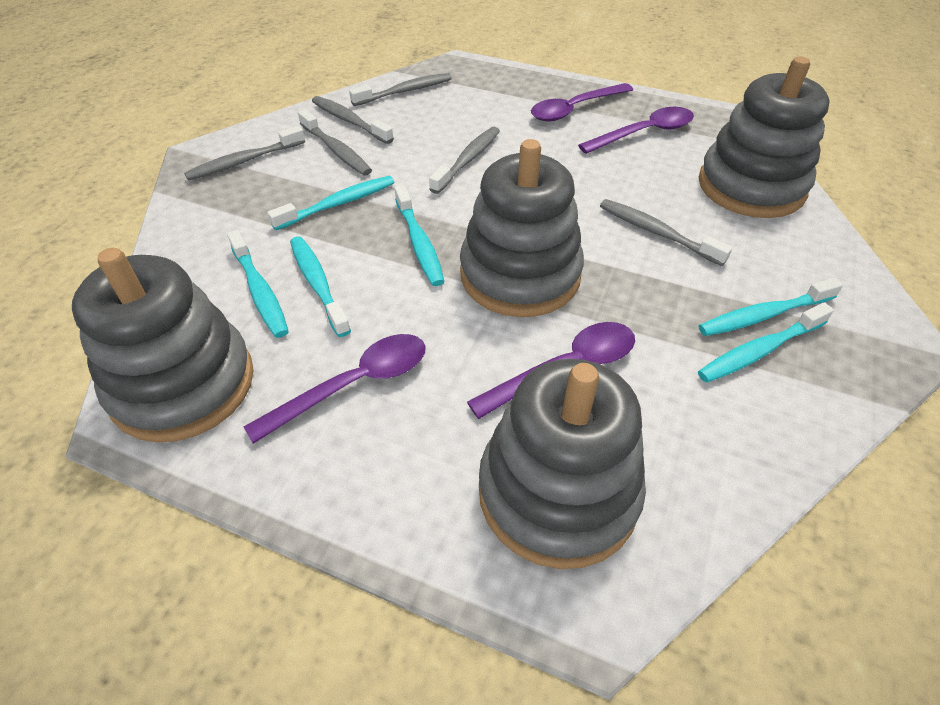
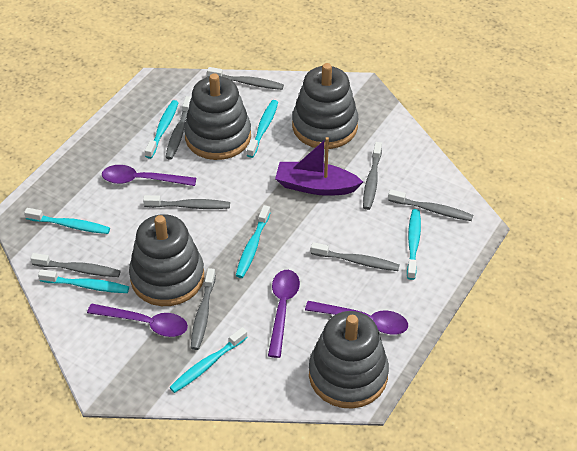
grey toothbrush: 6 -> 8
purple boat: 0 -> 1
turquoise toothbrush: 6 -> 7

